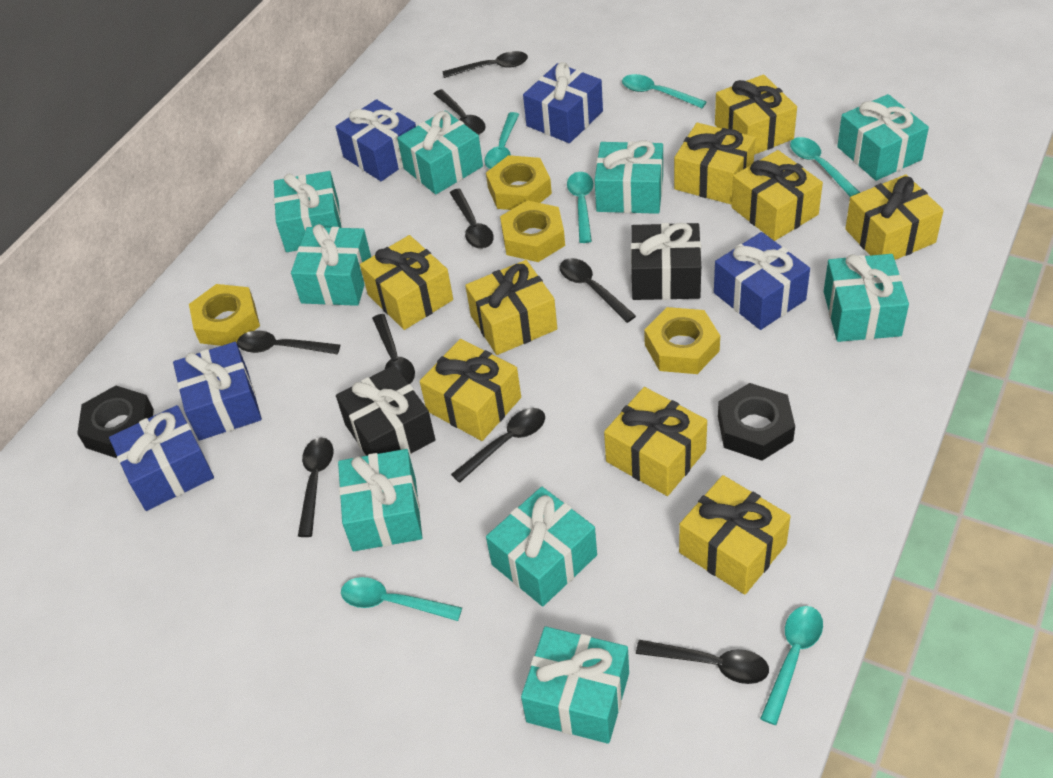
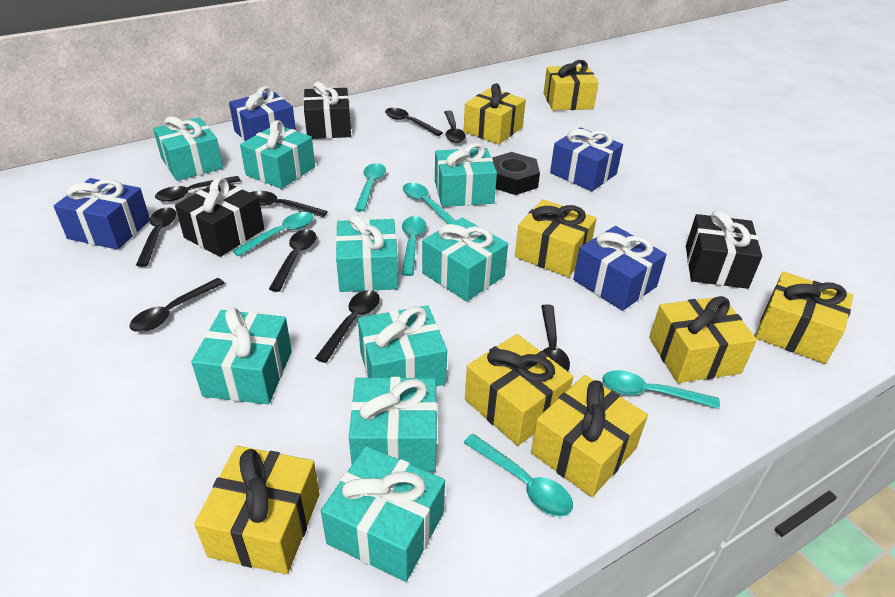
black gift: 2 -> 3
black nut: 2 -> 1
blue gift: 5 -> 4
yellow gift: 9 -> 8
yellow nut: 4 -> 0

